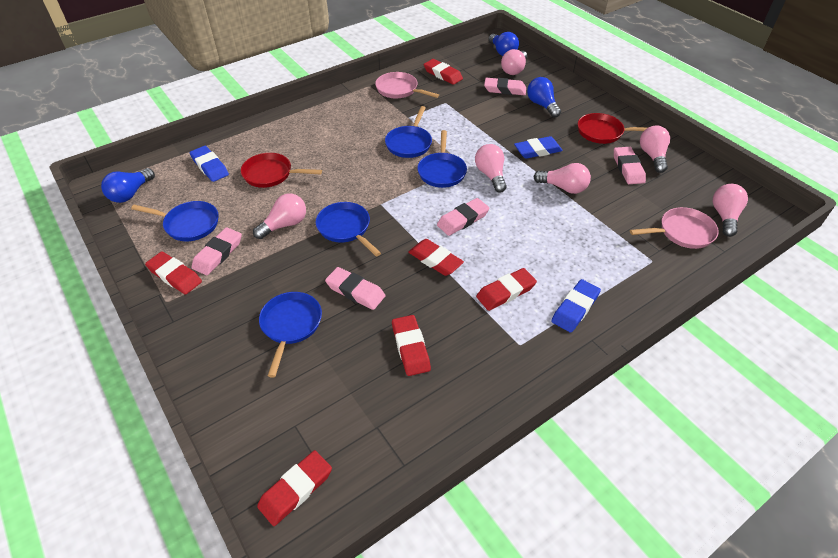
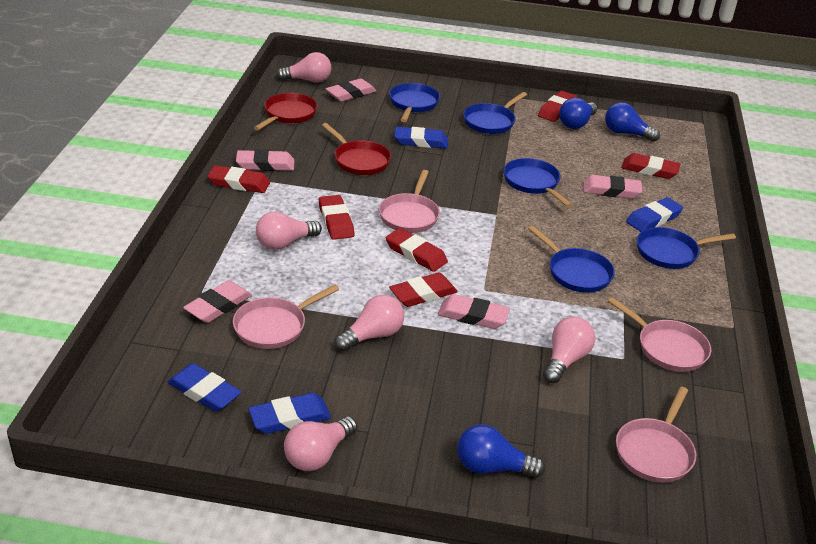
blue eraser: 3 -> 4
pink light bulb: 6 -> 5
pink pan: 2 -> 4

